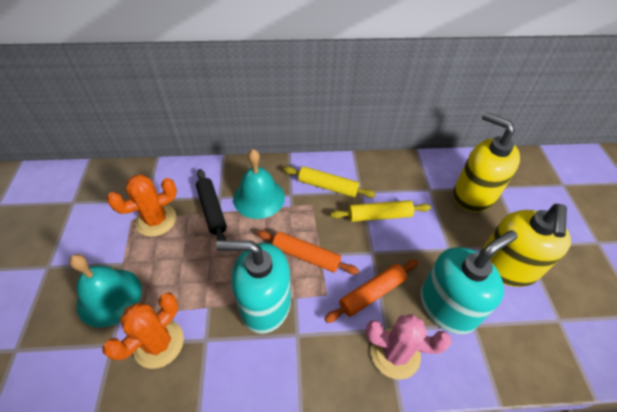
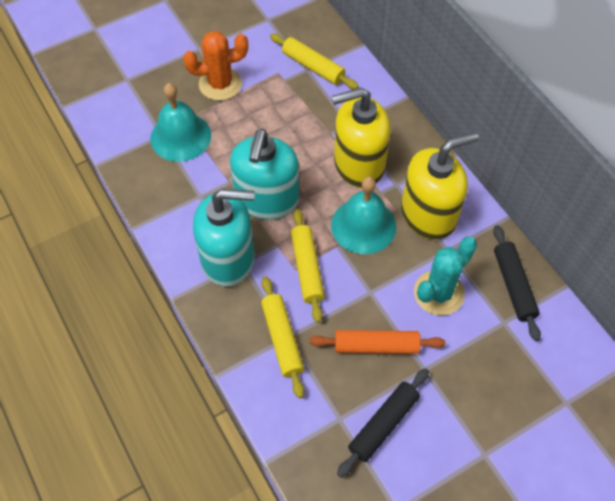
black rolling pin: 1 -> 2
orange cactus: 2 -> 1
orange rolling pin: 2 -> 1
pink cactus: 1 -> 0
turquoise cactus: 0 -> 1
yellow rolling pin: 2 -> 3

